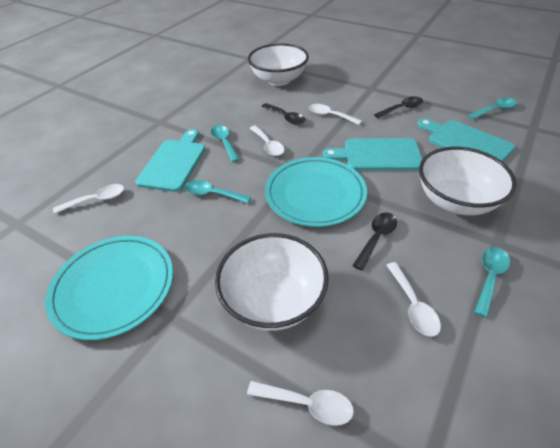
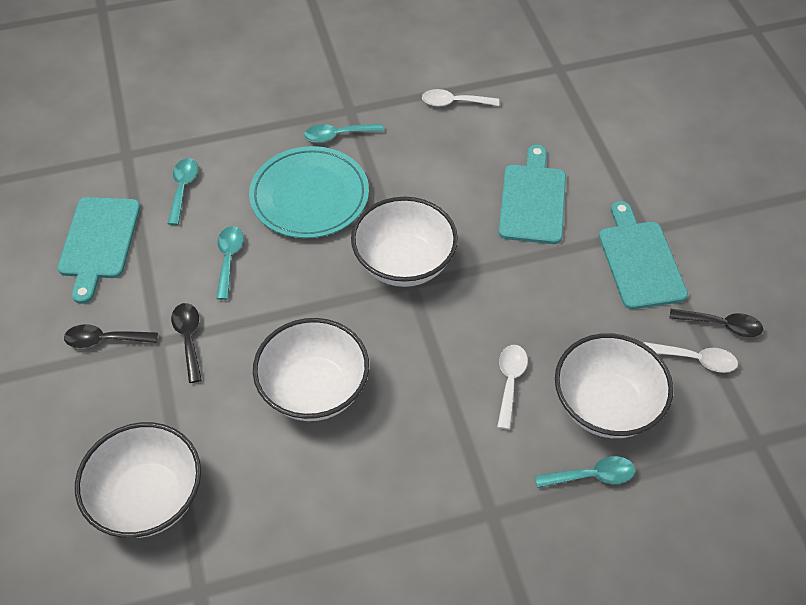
turquoise plate: 2 -> 1
white bowl: 3 -> 4
white spoon: 5 -> 3

